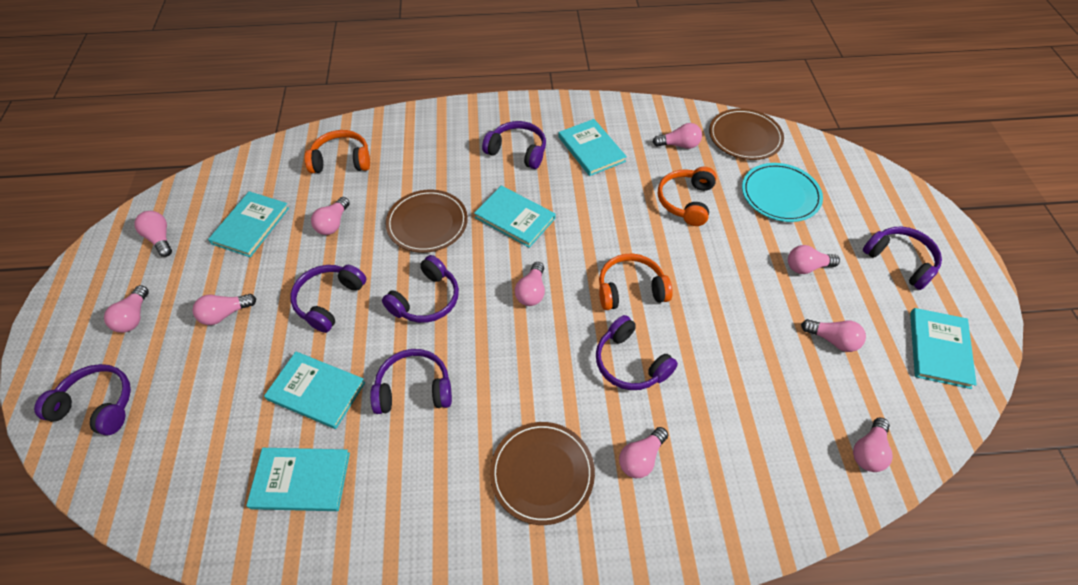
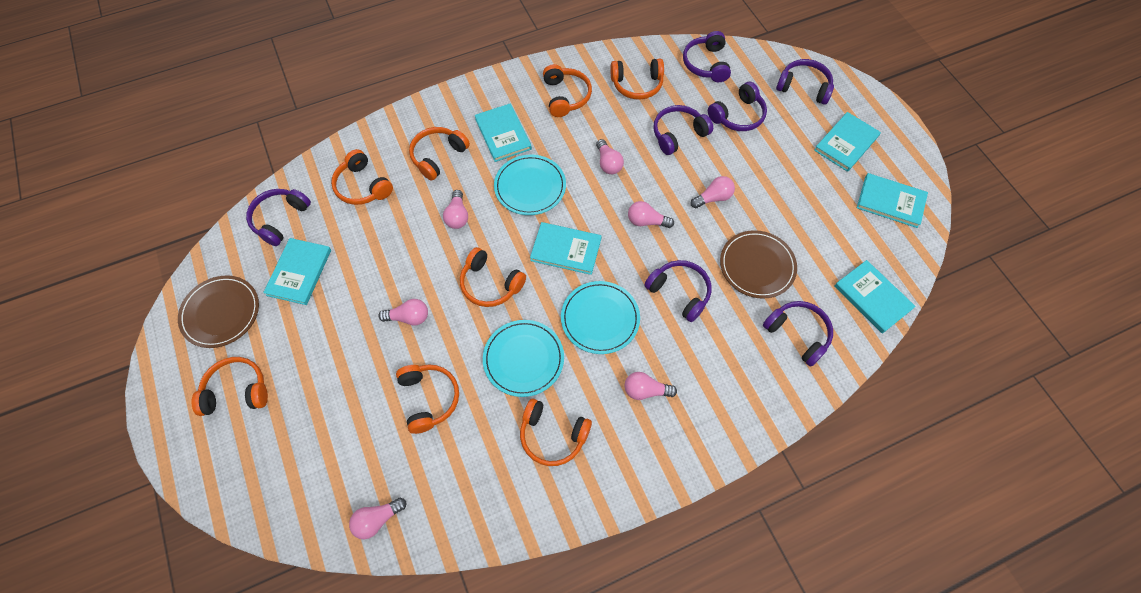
brown plate: 3 -> 2
orange headphones: 3 -> 8
pink light bulb: 10 -> 7
turquoise plate: 1 -> 3

